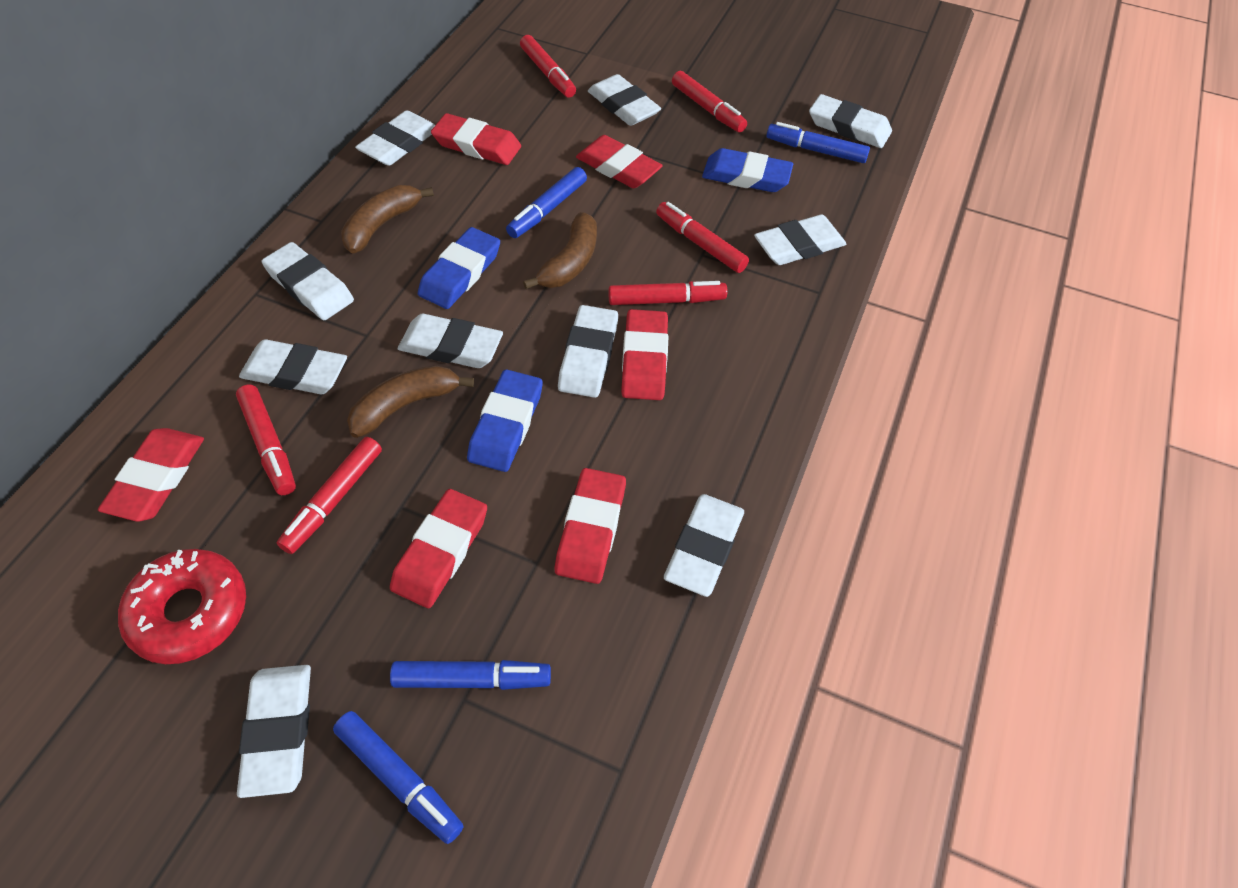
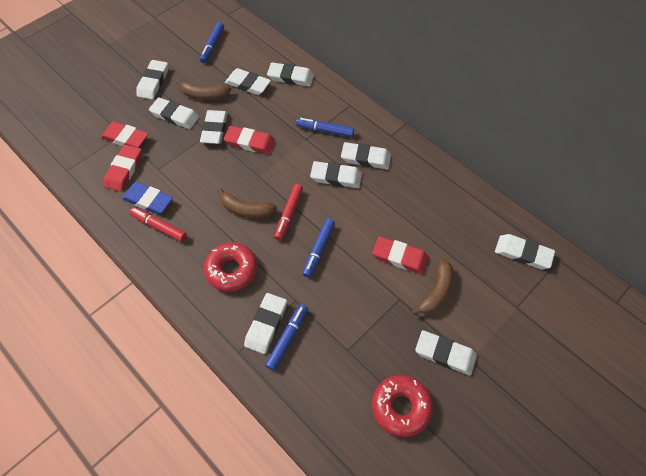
blue eraser: 3 -> 1
red donut: 1 -> 2
red eraser: 6 -> 4
red marker: 6 -> 2

